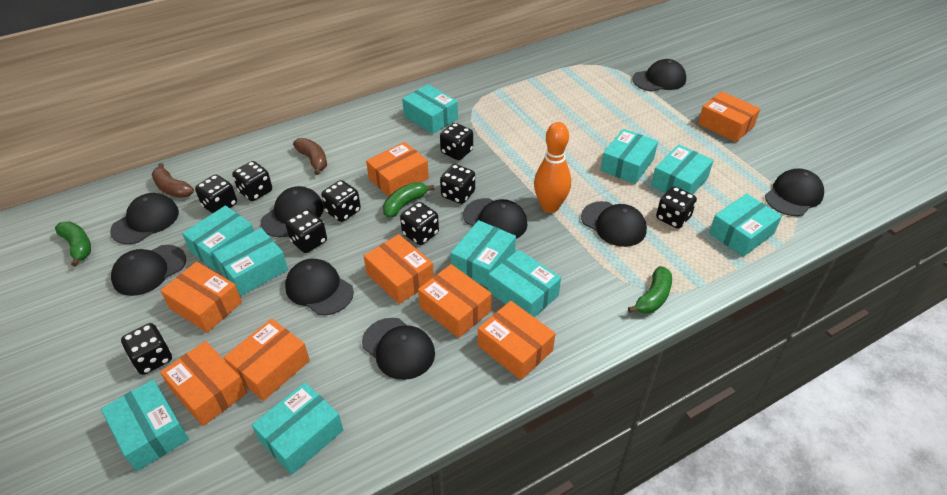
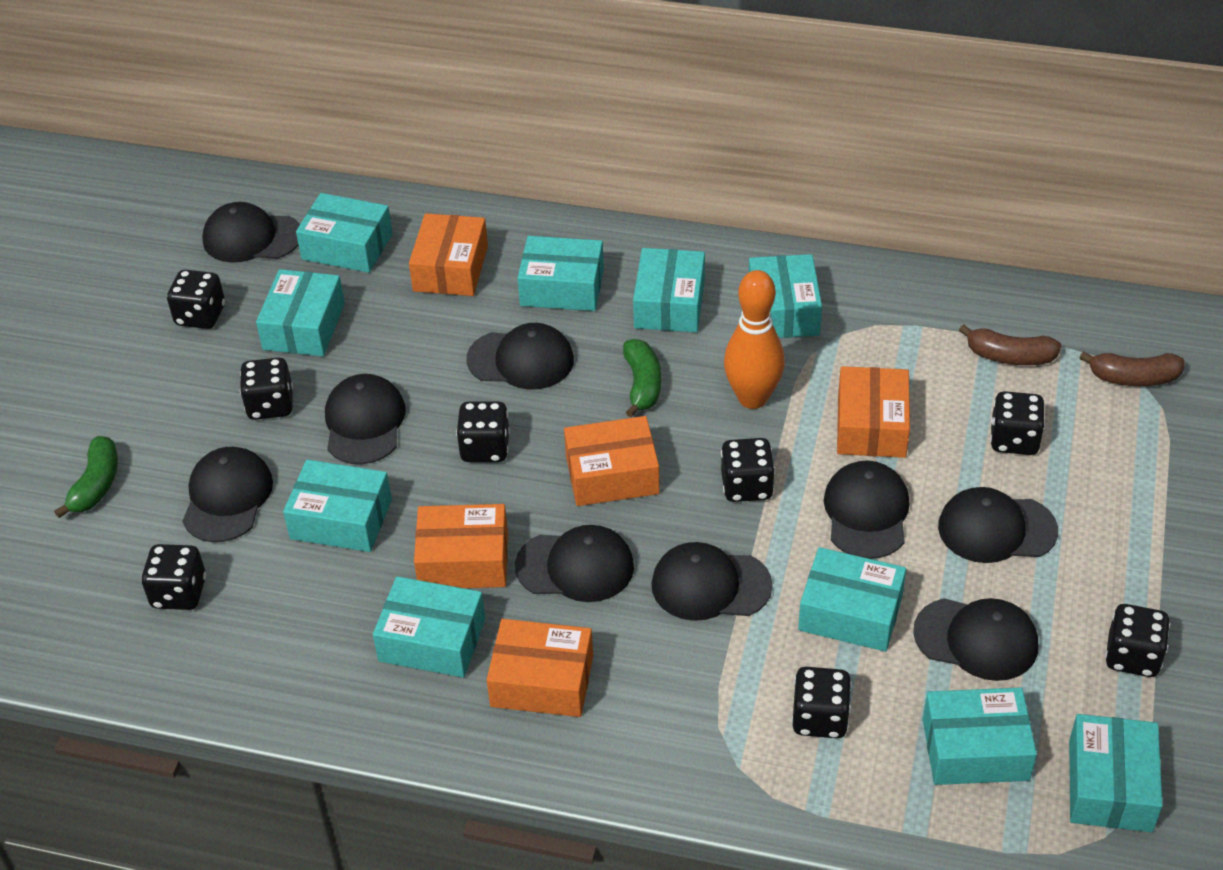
black dice: 9 -> 8
green banana: 3 -> 2
orange box: 8 -> 5

